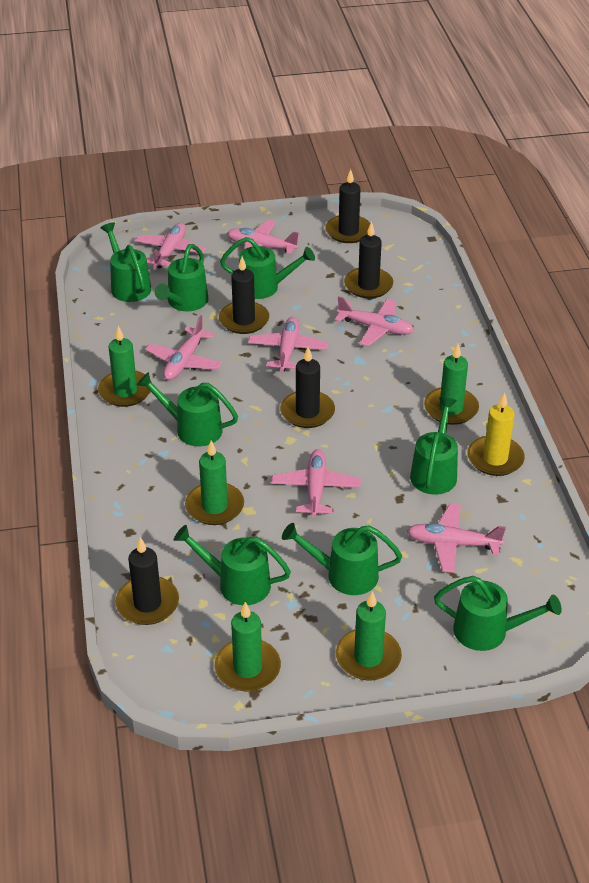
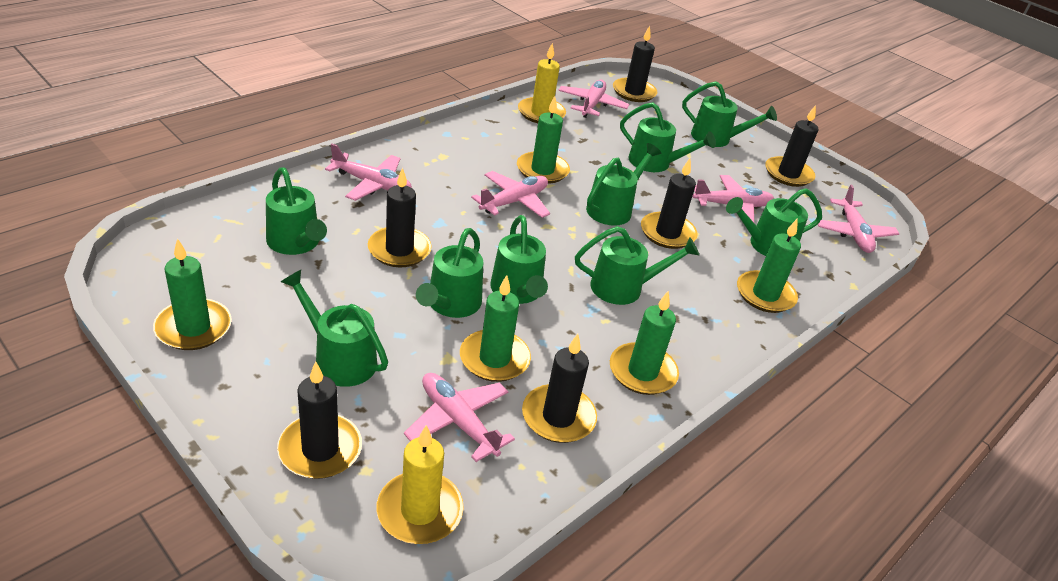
black candle: 5 -> 6
green watering can: 8 -> 9
pink plane: 7 -> 6
yellow candle: 1 -> 2

